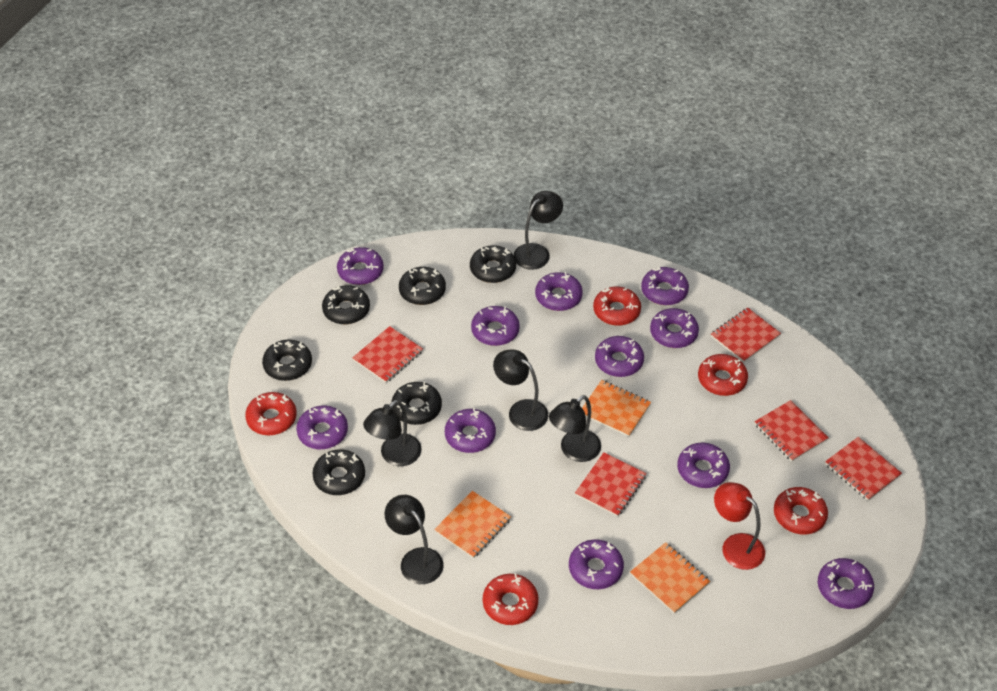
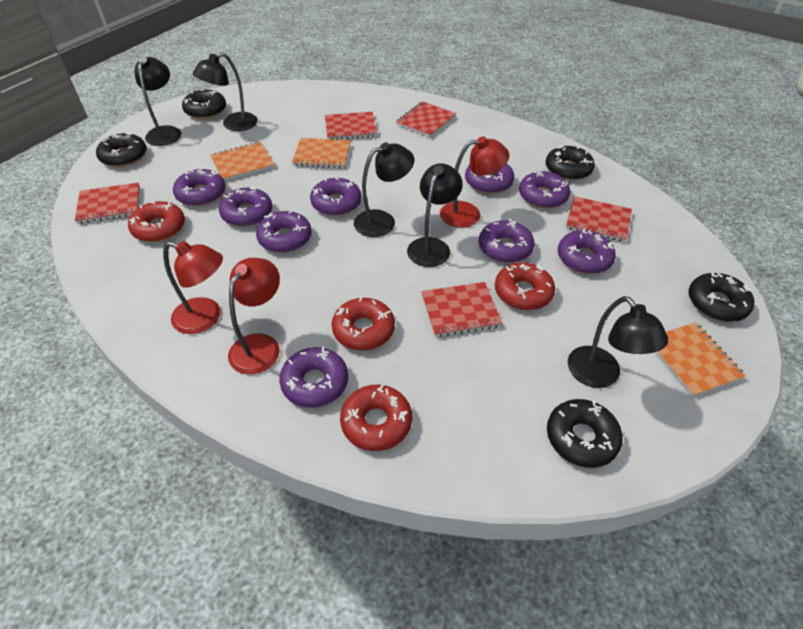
black donut: 6 -> 5
purple donut: 11 -> 9
red donut: 5 -> 4
red lamp: 1 -> 3

